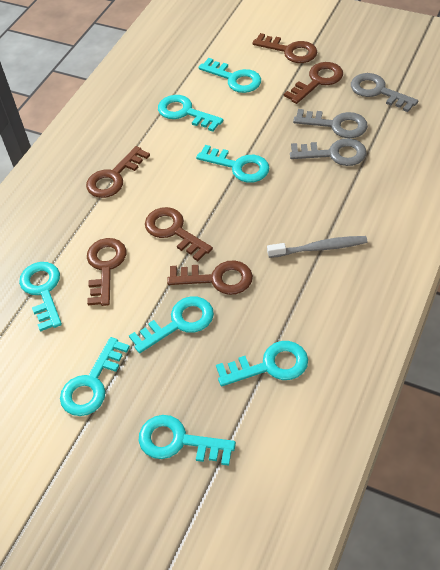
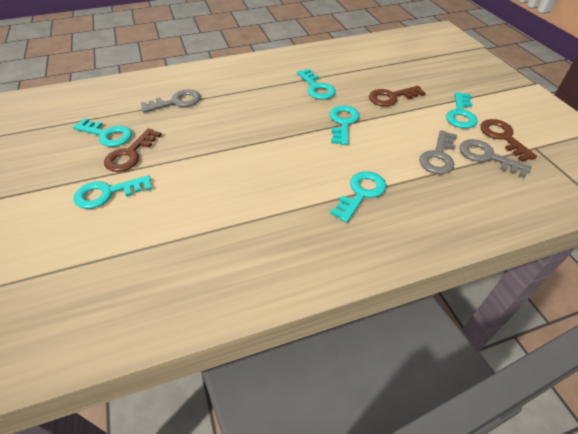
brown key: 6 -> 3
grey toothbrush: 1 -> 0
turquoise key: 8 -> 6

